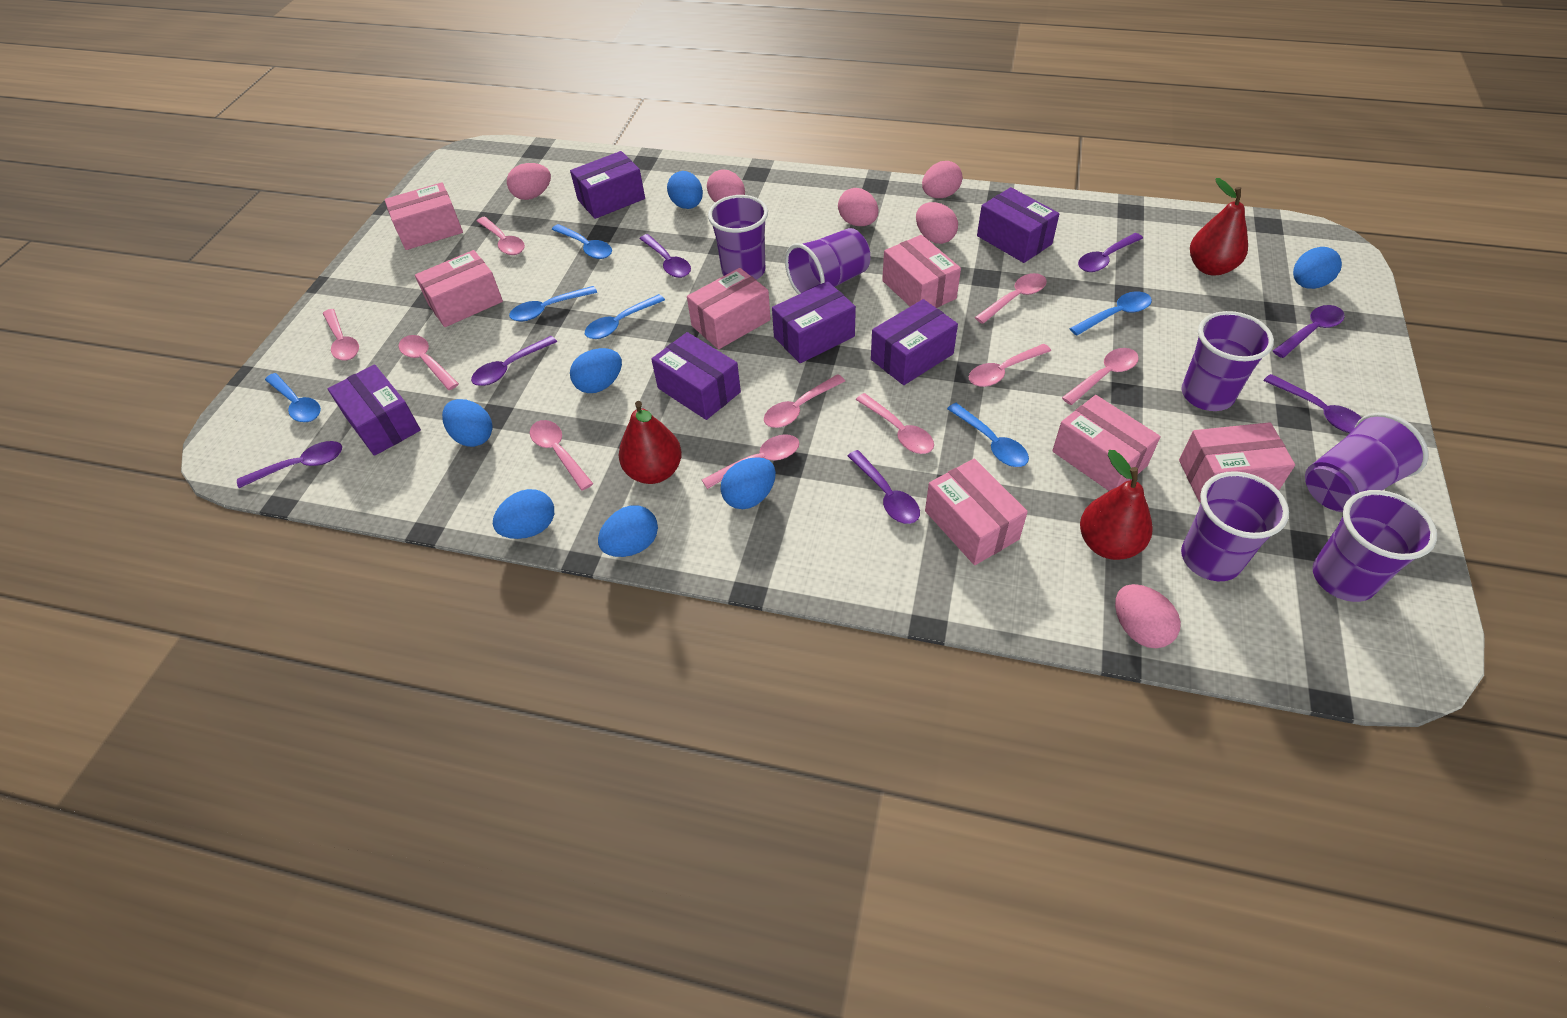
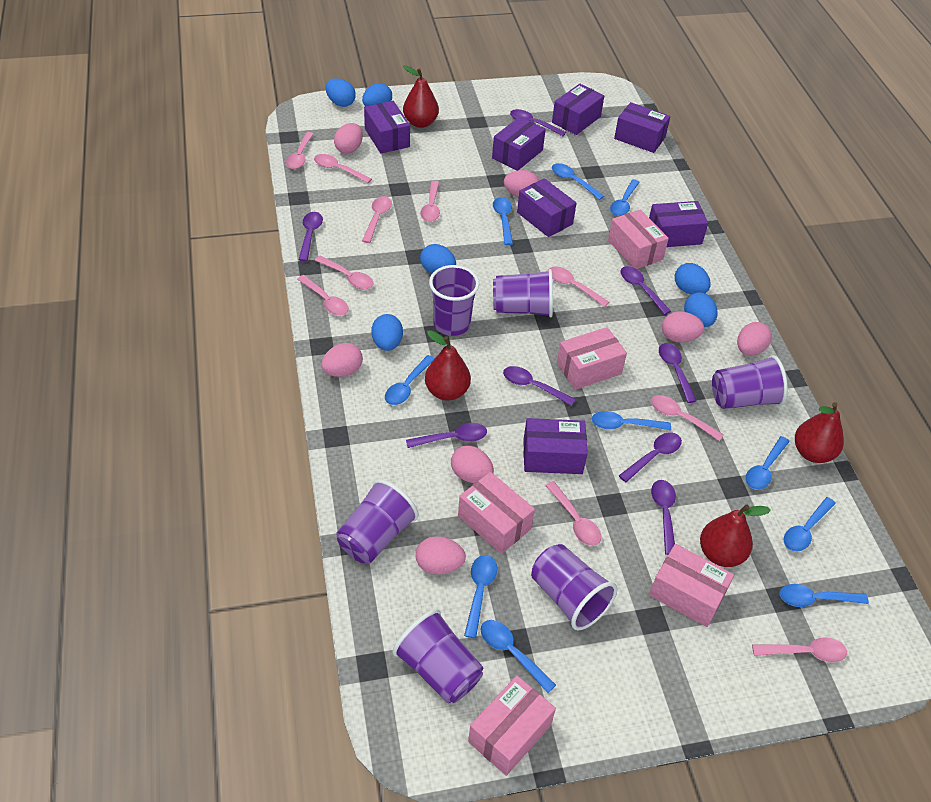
blue egg: 7 -> 6
blue spoon: 6 -> 10
pink box: 7 -> 5
pink egg: 6 -> 7
purple box: 6 -> 7
purple spoon: 7 -> 8
red pear: 3 -> 4

